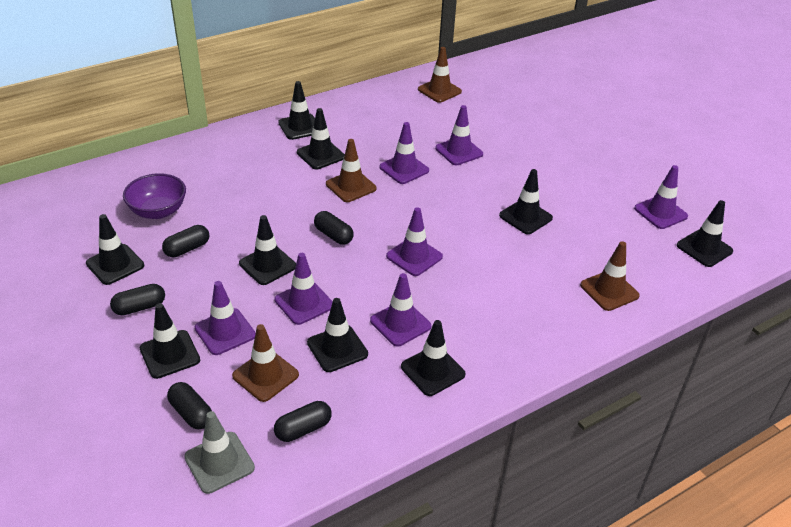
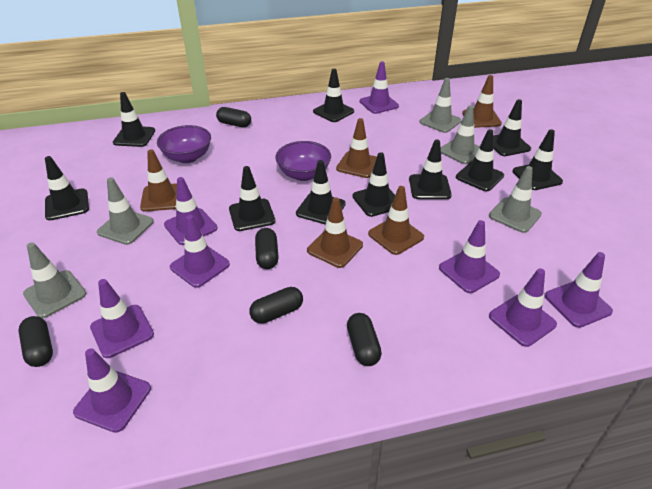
black traffic cone: 9 -> 10
brown traffic cone: 4 -> 5
grey traffic cone: 1 -> 5
purple bowl: 1 -> 2
purple traffic cone: 7 -> 8

